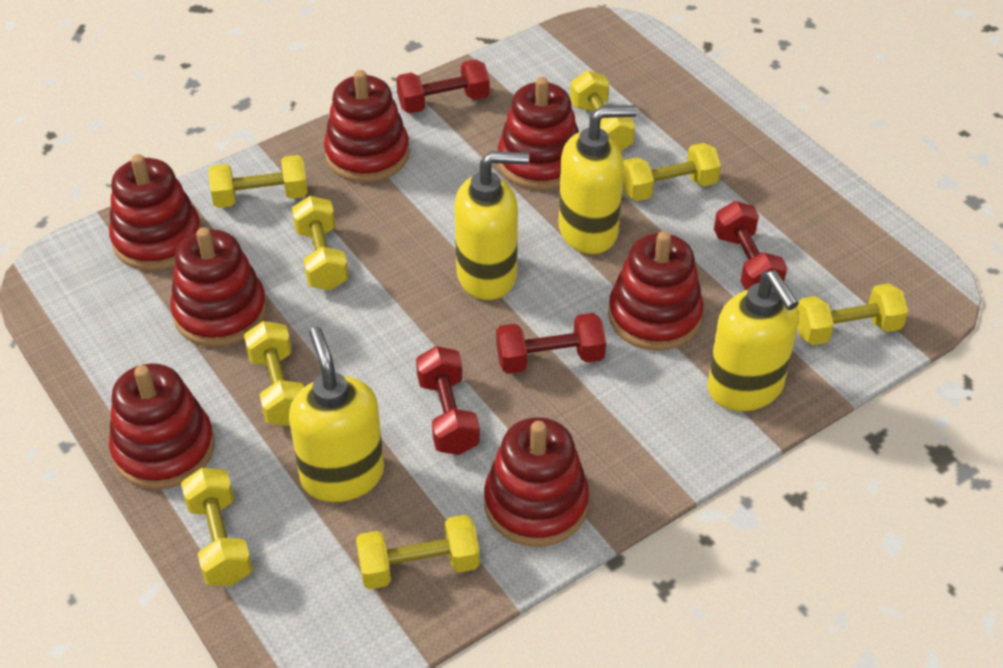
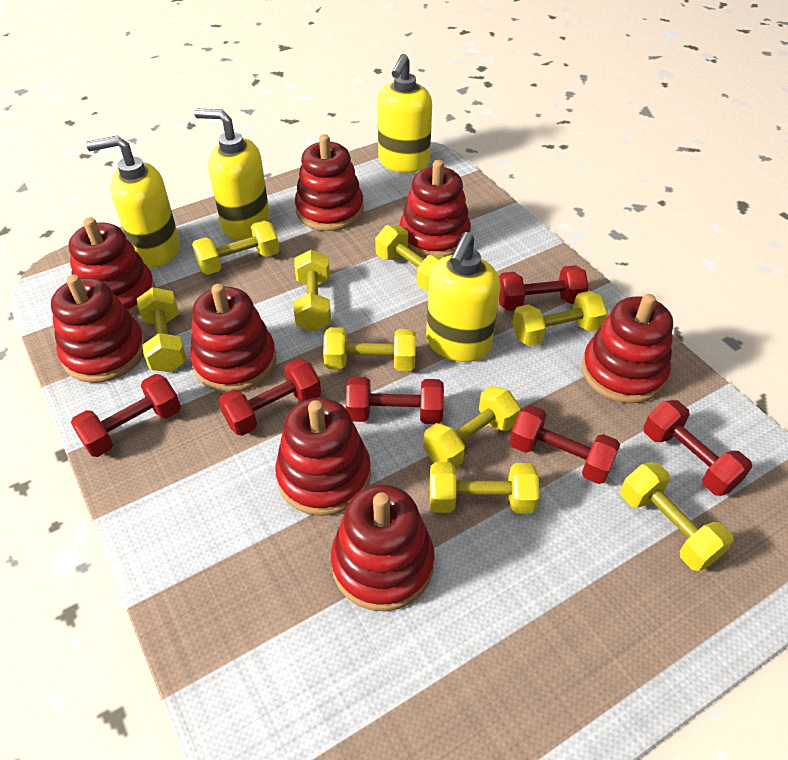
red dumbbell: 4 -> 6
red stacking toy: 7 -> 8
yellow dumbbell: 8 -> 9

